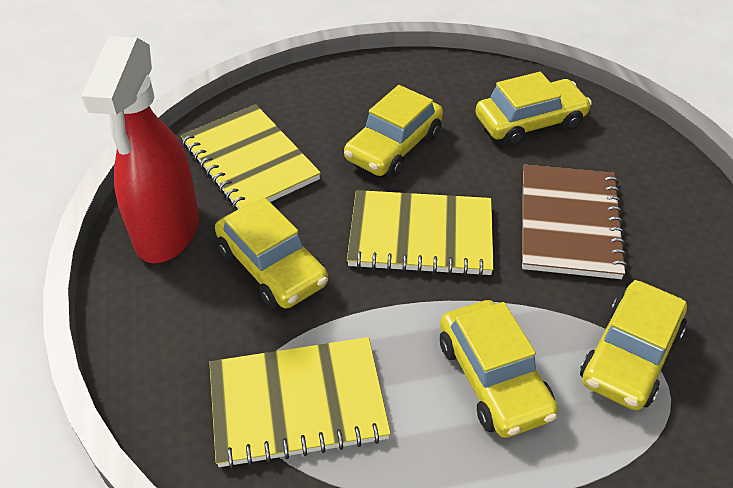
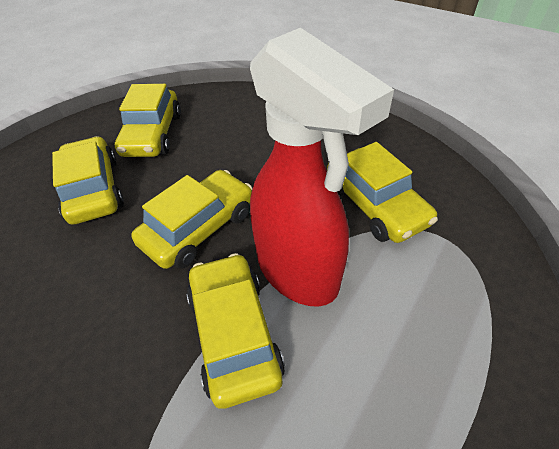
brown notebook: 1 -> 0
yellow notebook: 3 -> 0

